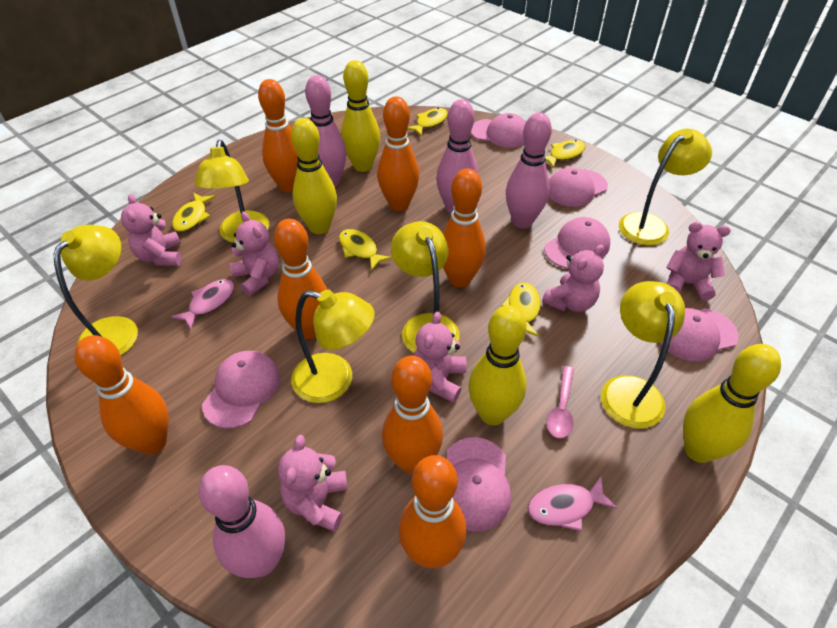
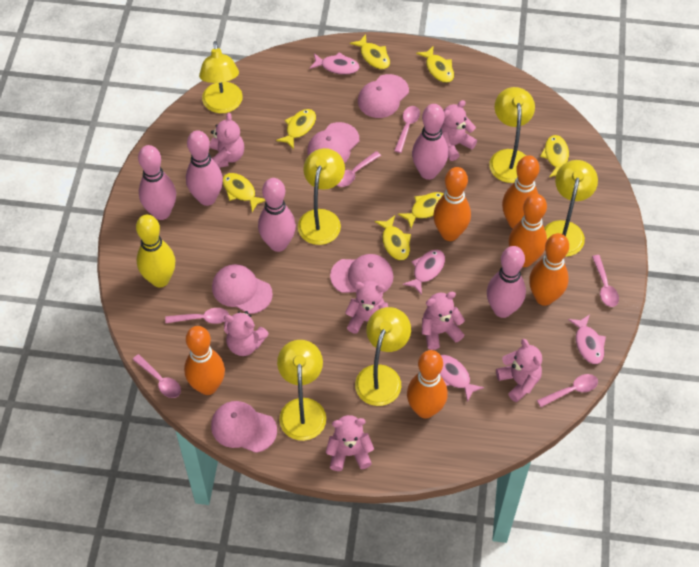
orange bowling pin: 7 -> 6
pink bowling pin: 4 -> 5
pink cap: 6 -> 5
pink fish: 2 -> 4
pink spoon: 1 -> 6
pink teddy bear: 6 -> 7
yellow bowling pin: 4 -> 1
yellow fish: 5 -> 7

